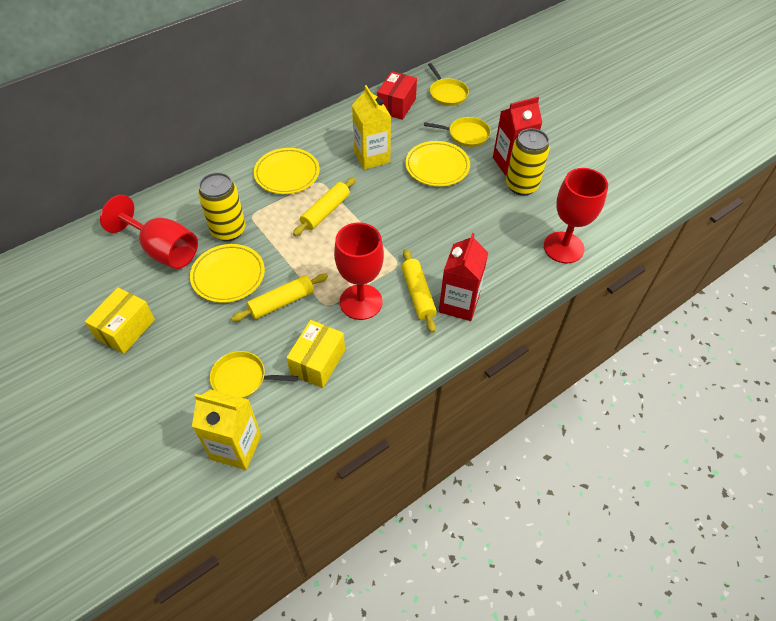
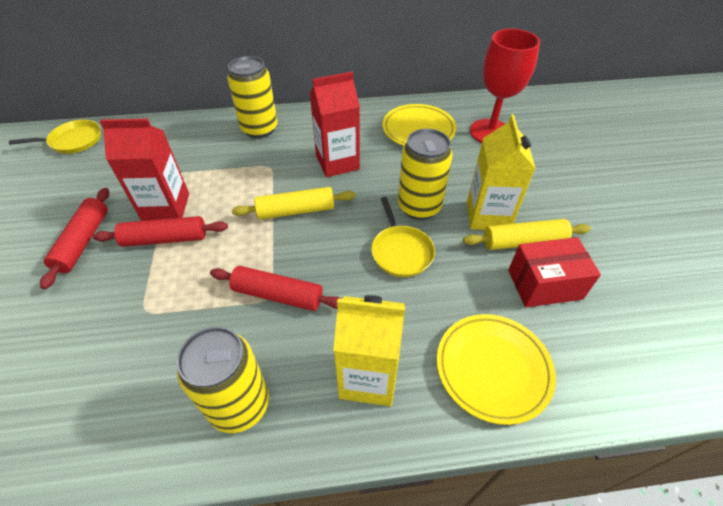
red goblet: 3 -> 1
red rolling pin: 0 -> 3
yellow box: 2 -> 0
yellow can: 2 -> 3
yellow pan: 3 -> 2
yellow plate: 3 -> 2
yellow rolling pin: 3 -> 2

